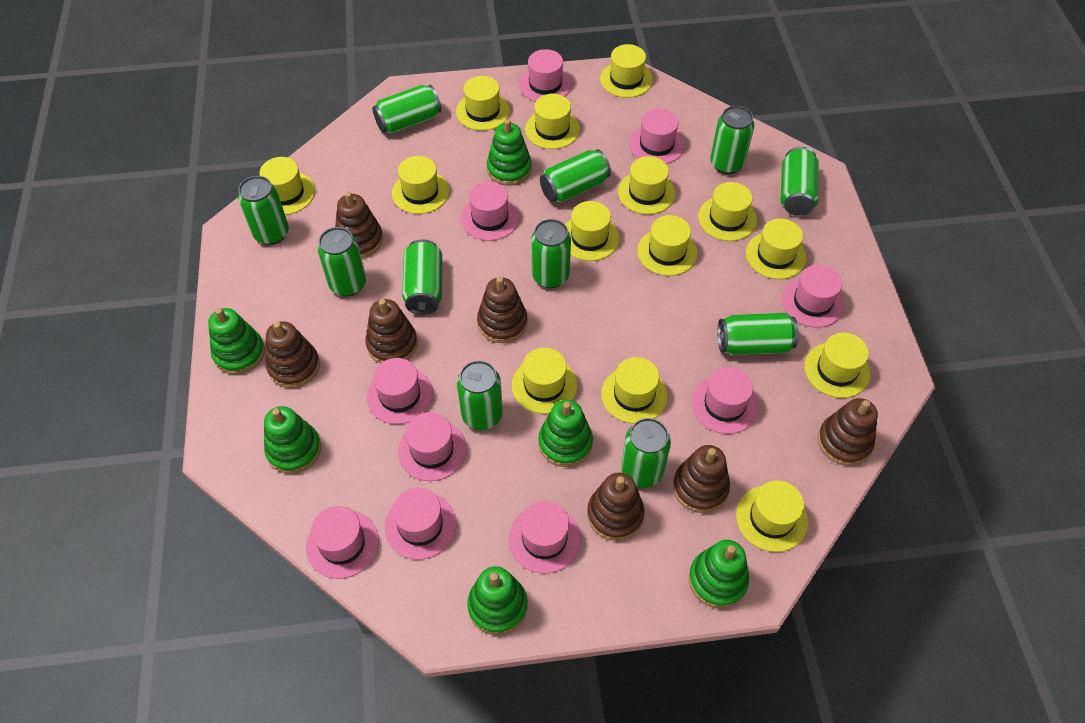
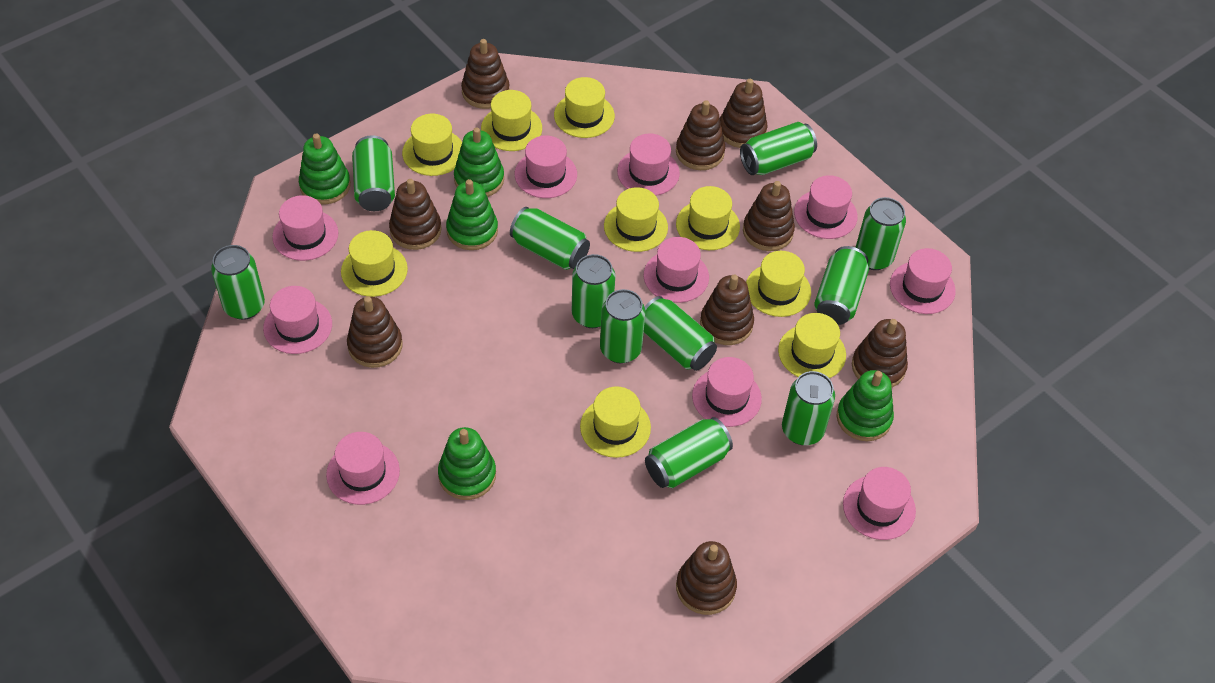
brown stacking toy: 7 -> 9
green stacking toy: 6 -> 5
yellow hat: 14 -> 9

